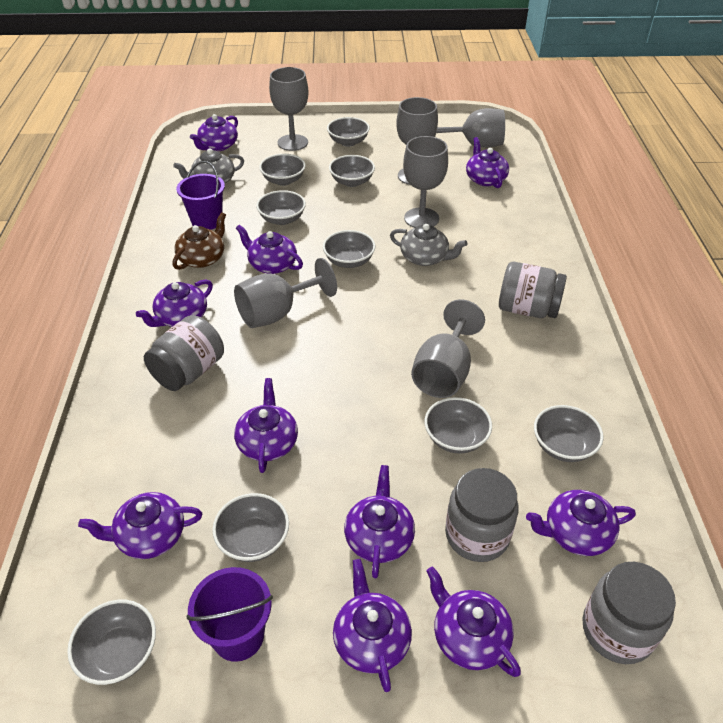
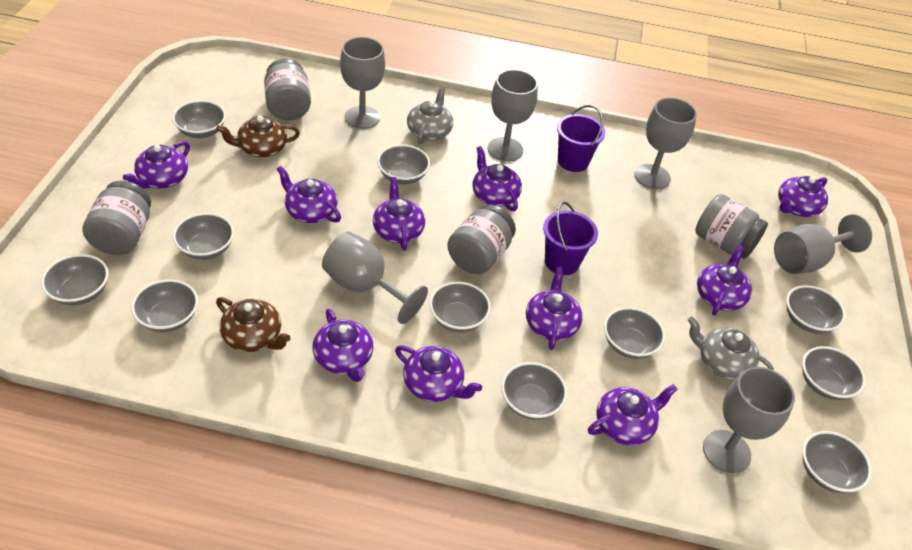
brown teapot: 1 -> 2
grey bowl: 9 -> 11

